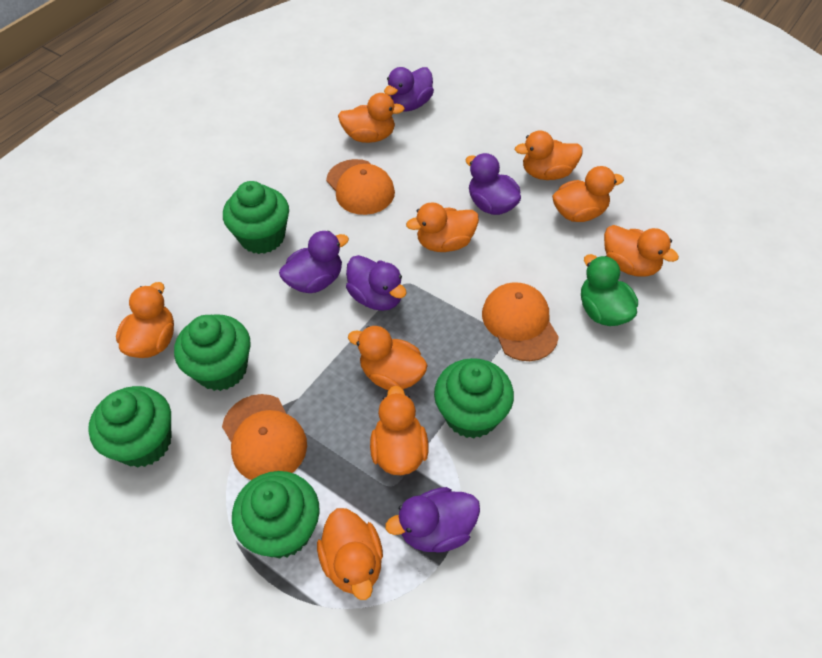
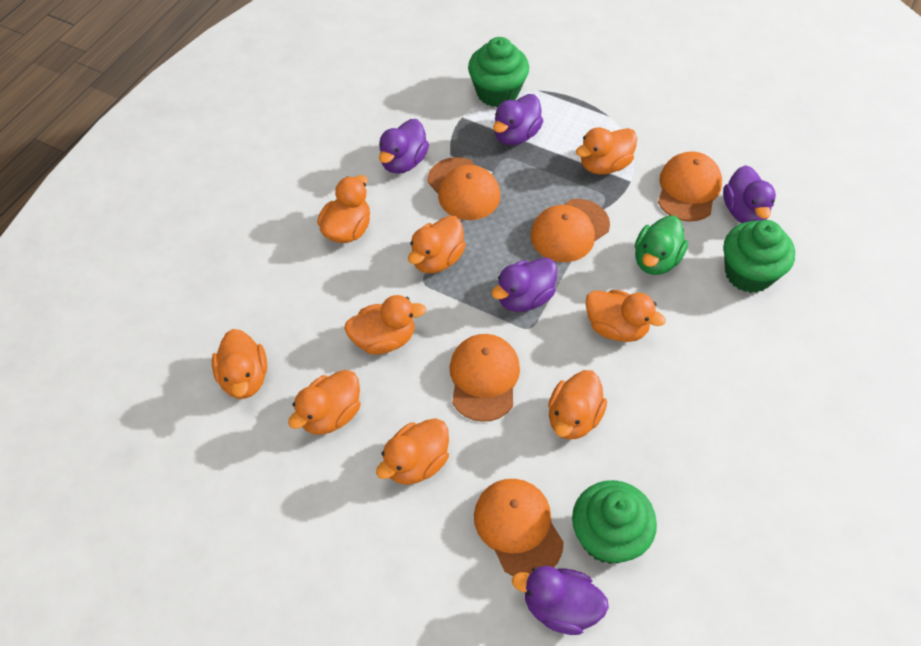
green cupcake: 5 -> 3
orange cap: 3 -> 5

